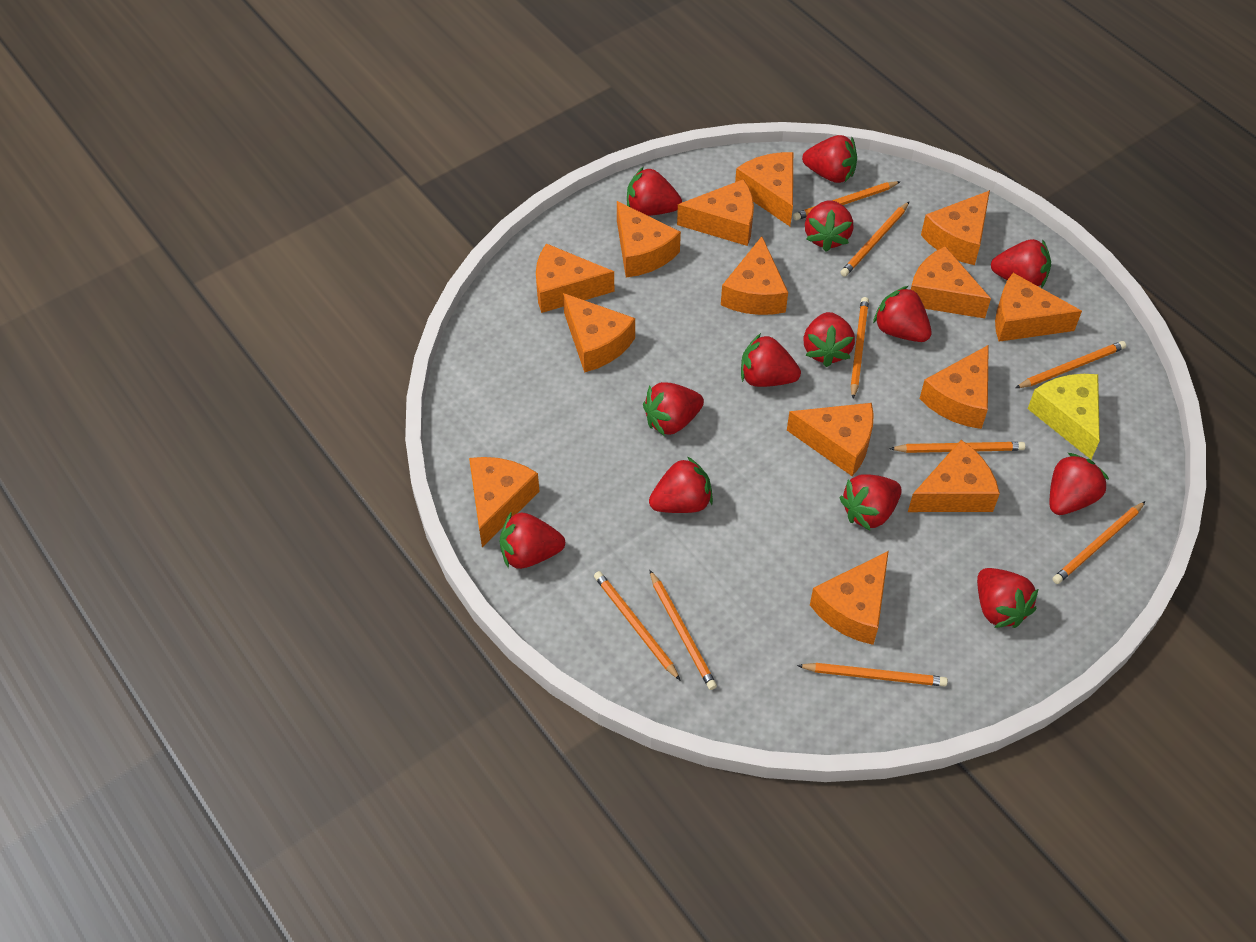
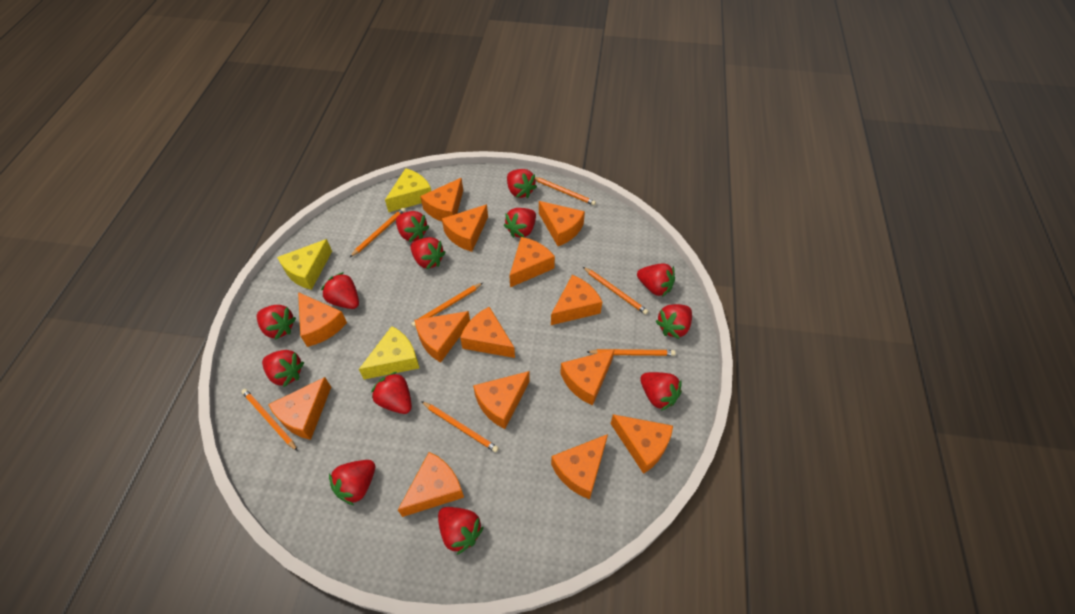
orange pencil: 9 -> 7
yellow cheese: 1 -> 3

